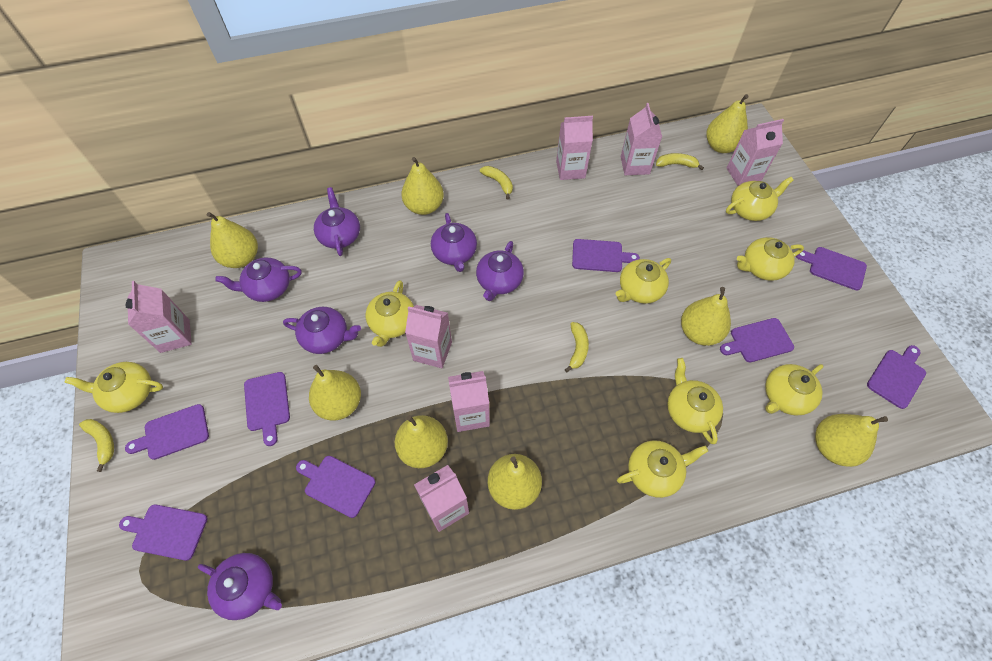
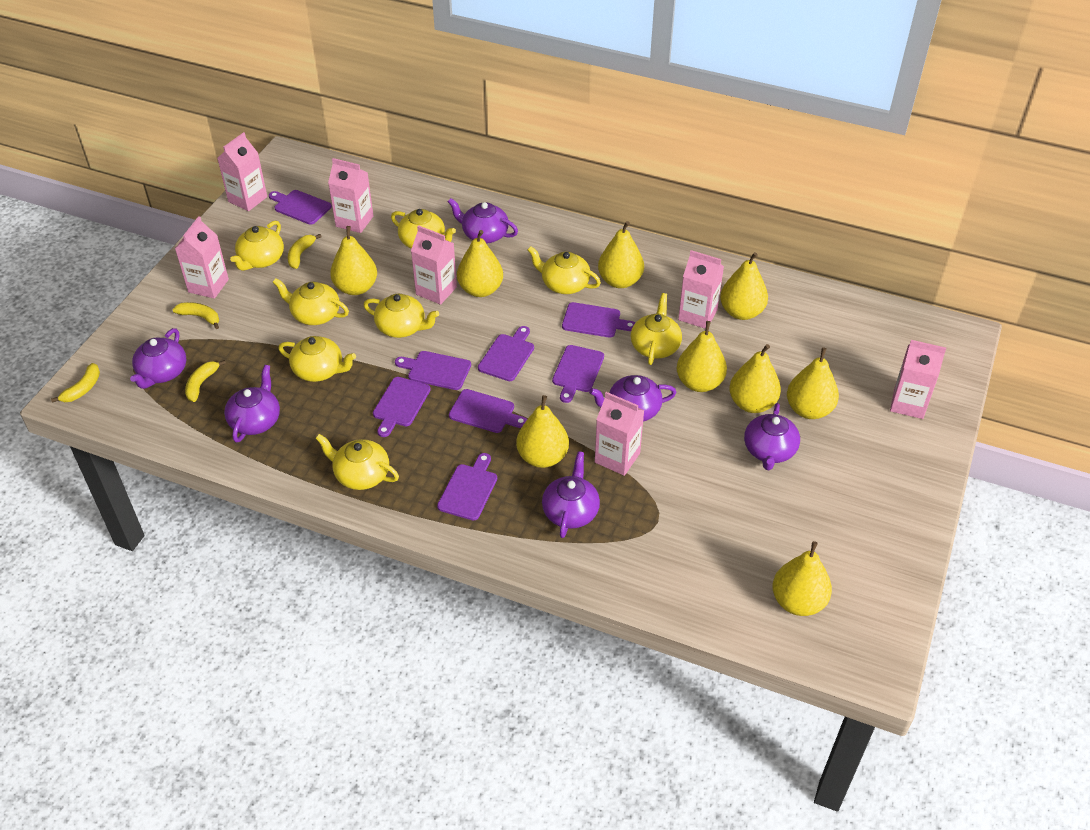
yellow pear: 8 -> 9

